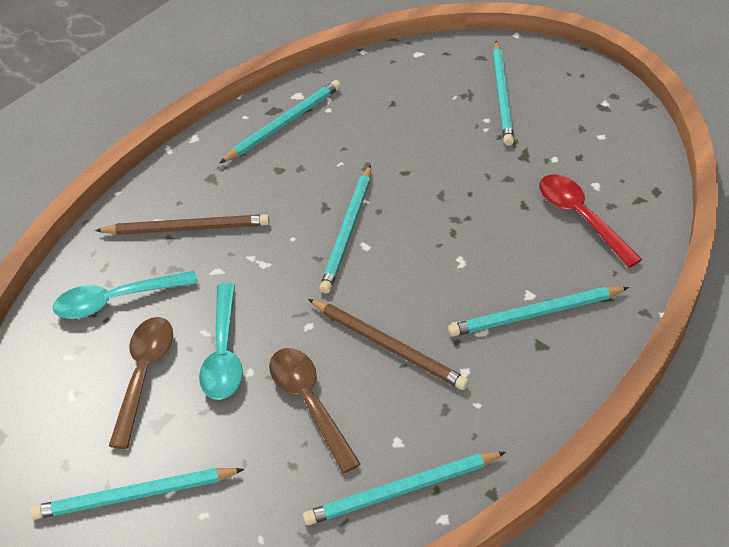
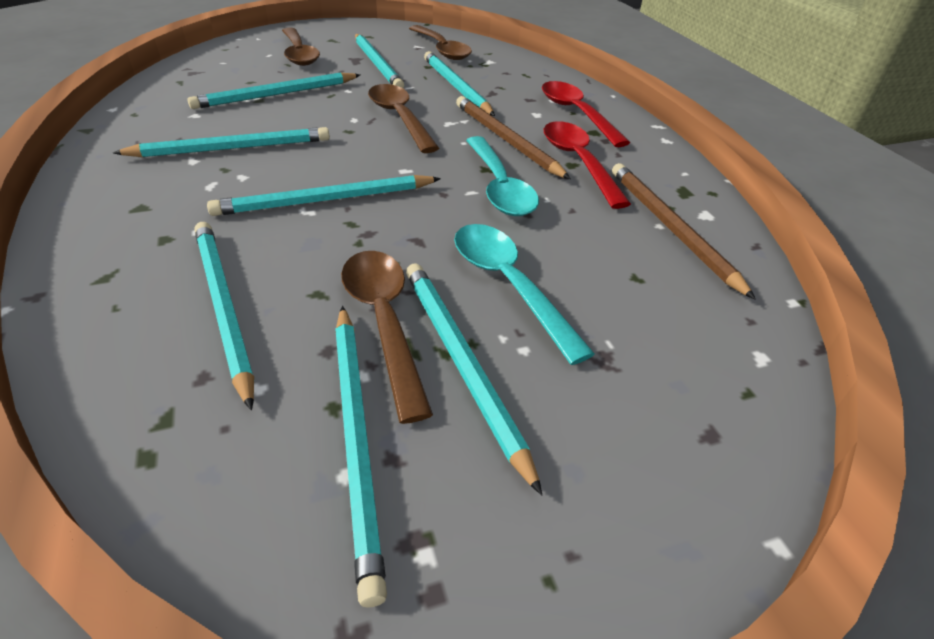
brown spoon: 2 -> 4
red spoon: 1 -> 2
turquoise pencil: 6 -> 8

